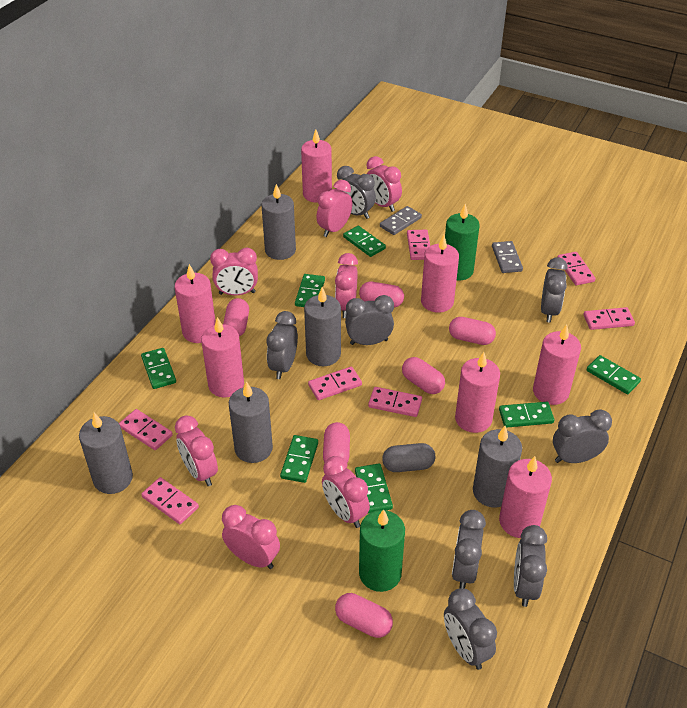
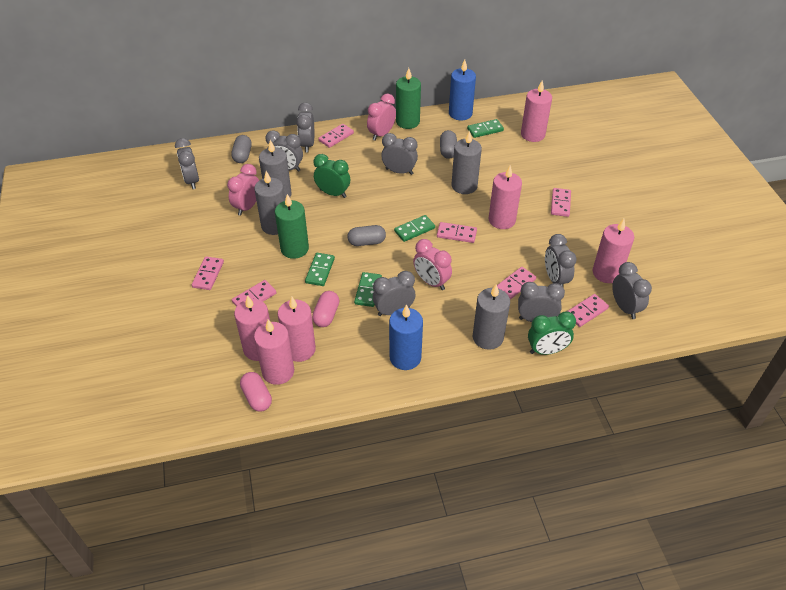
blue candle: 0 -> 2
green clock: 0 -> 2
green domino: 7 -> 4
grey candle: 5 -> 4
grey capsule: 1 -> 3
grey domino: 2 -> 0
pink candle: 7 -> 6
pink capsule: 6 -> 2
pink clock: 7 -> 3

